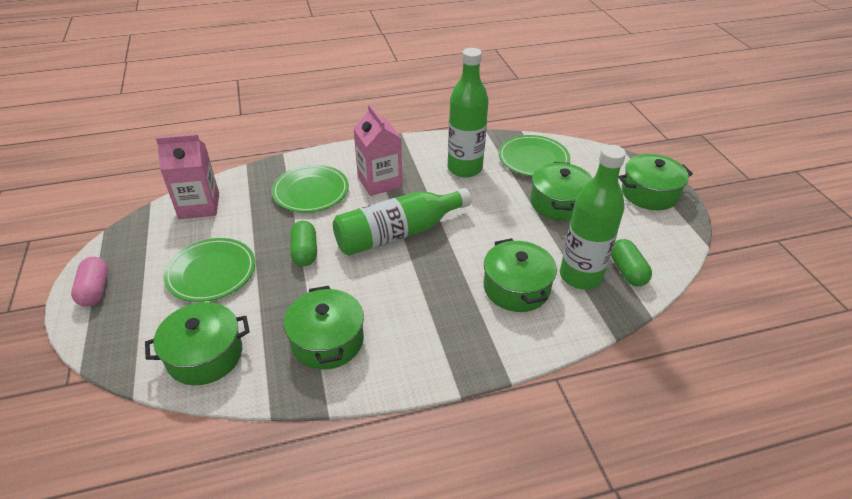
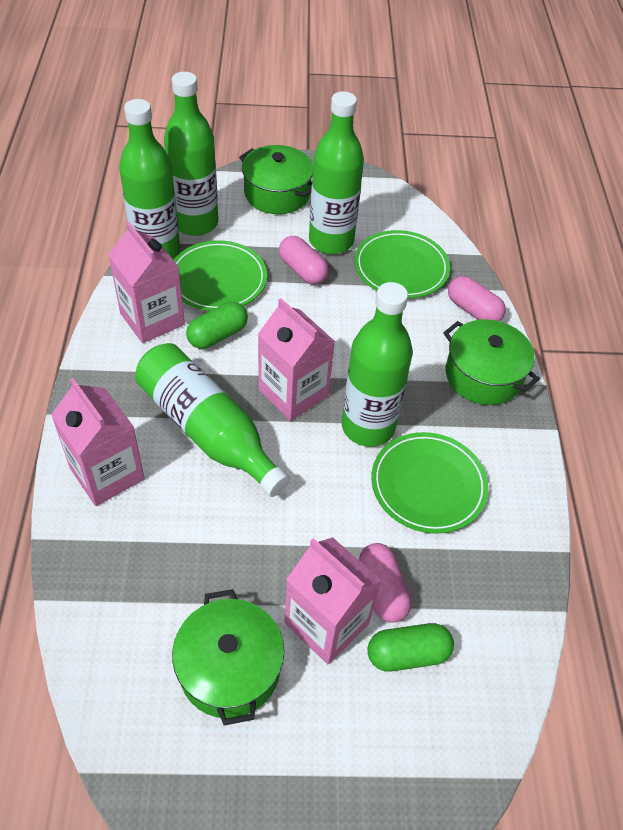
green bottle: 3 -> 5
green pot: 5 -> 3
pink capsule: 1 -> 3
pink carton: 2 -> 4

